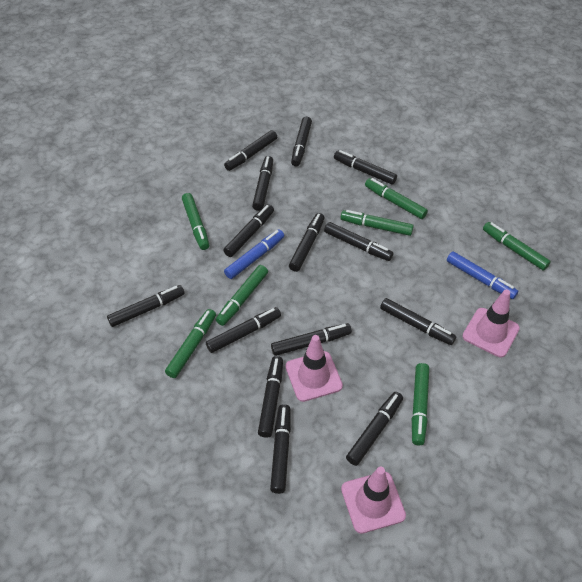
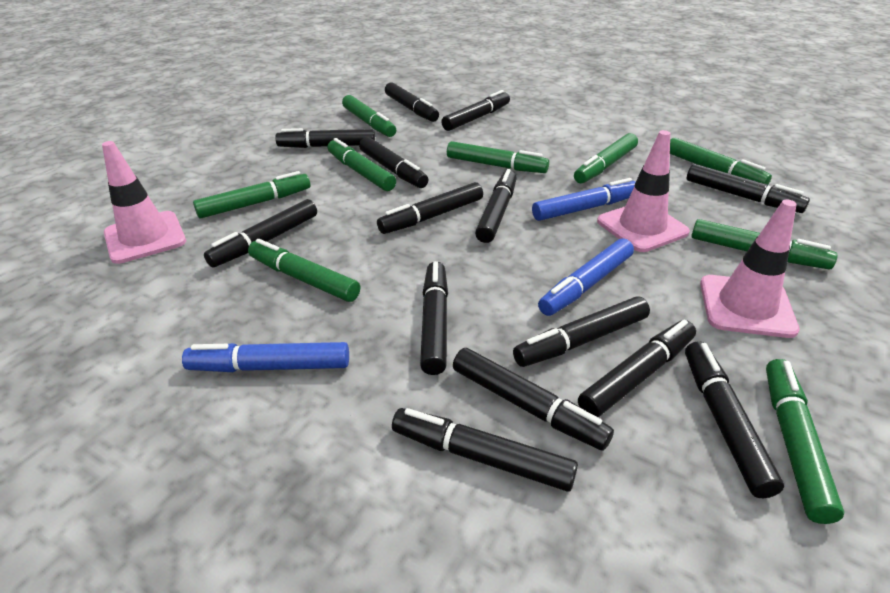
blue marker: 2 -> 3
green marker: 7 -> 9

